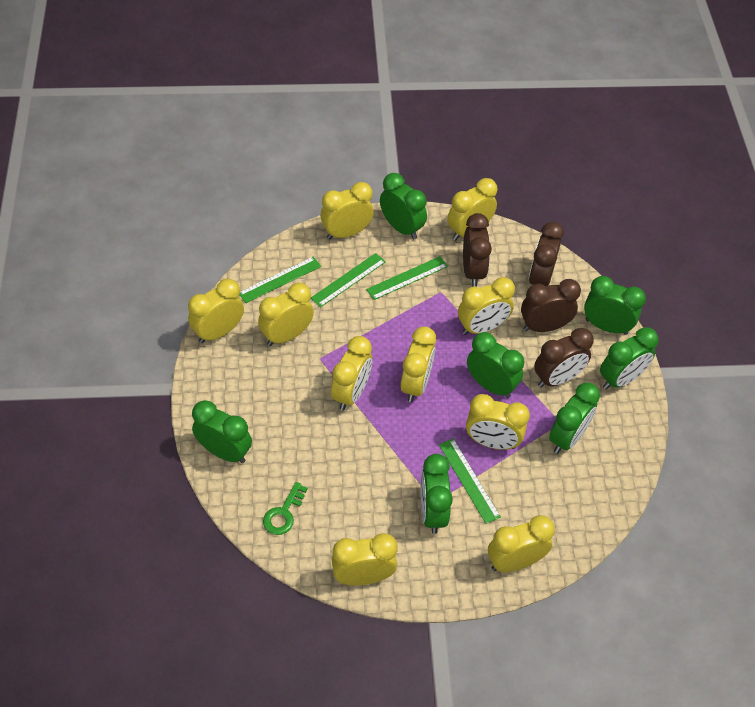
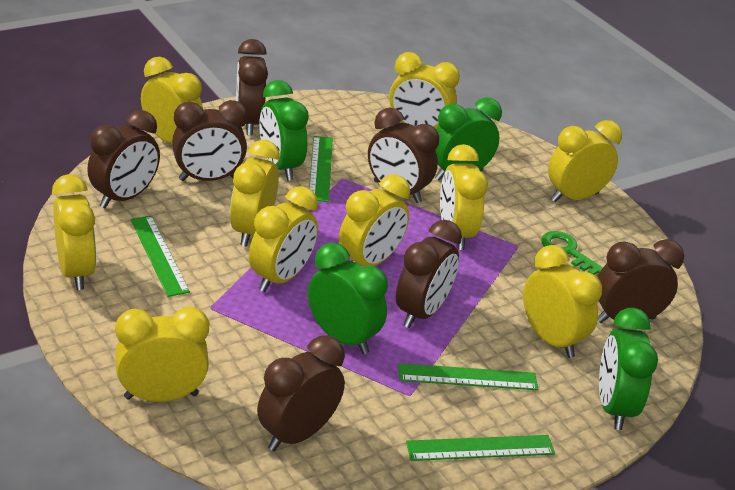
brown clock: 4 -> 7
green clock: 7 -> 4

